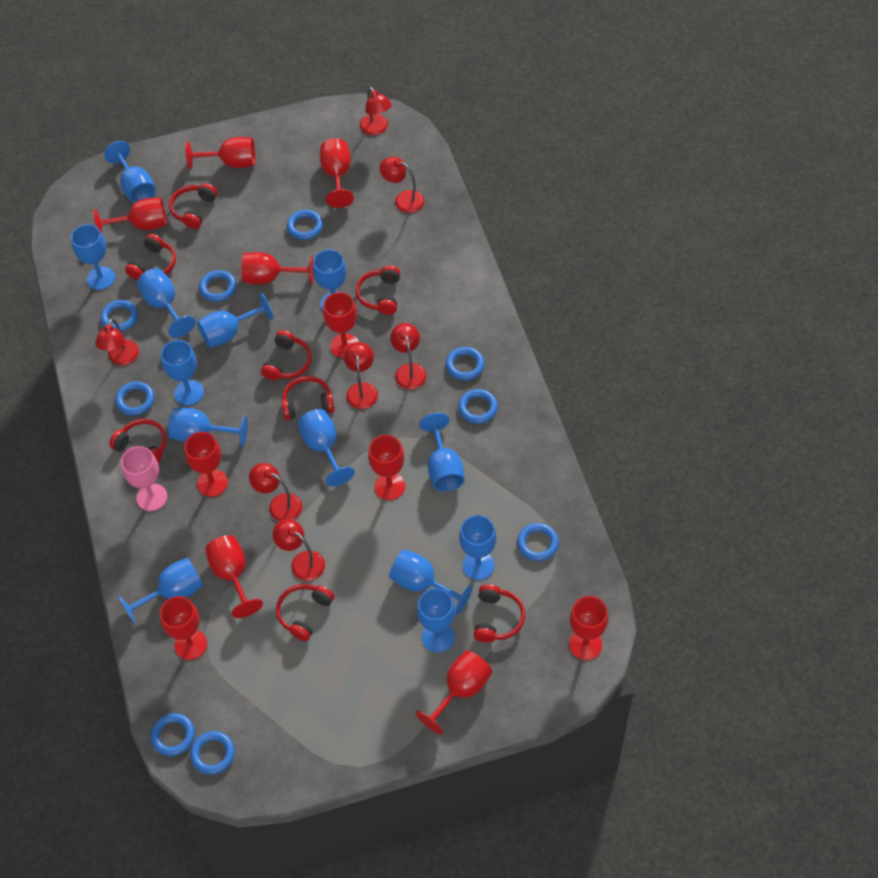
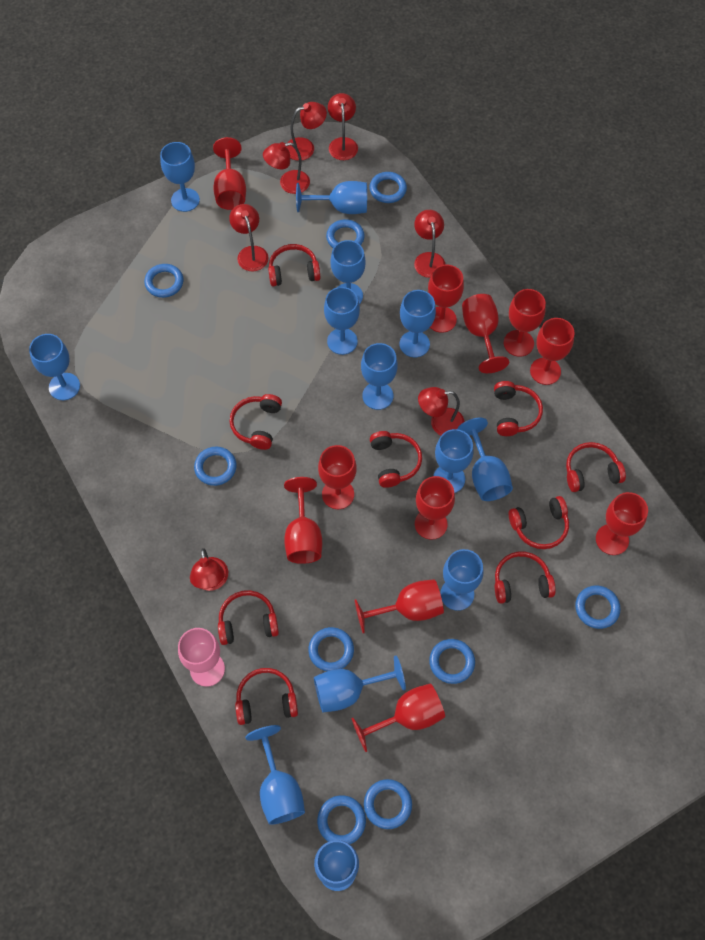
red headphones: 8 -> 9

